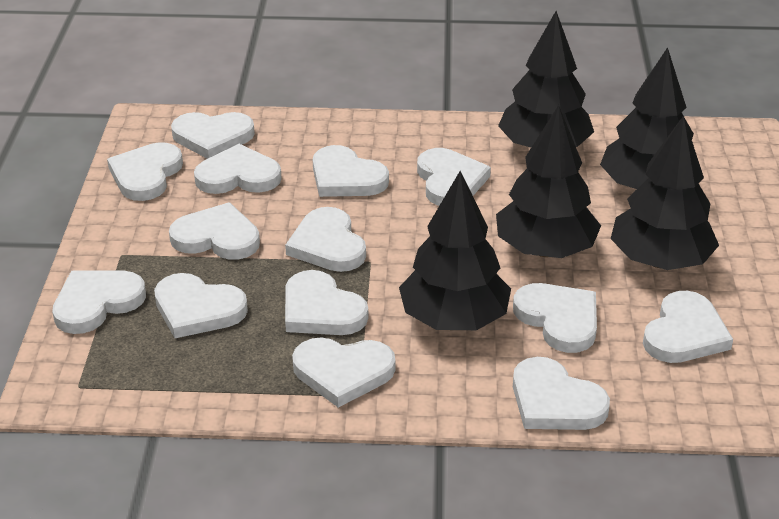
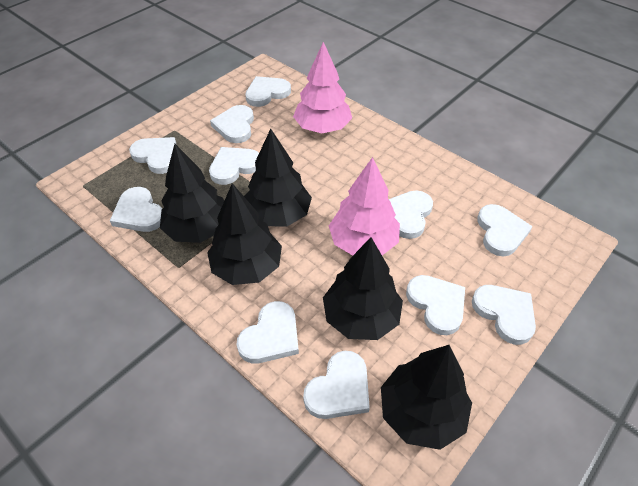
pink tree: 0 -> 2
white heart: 14 -> 11

